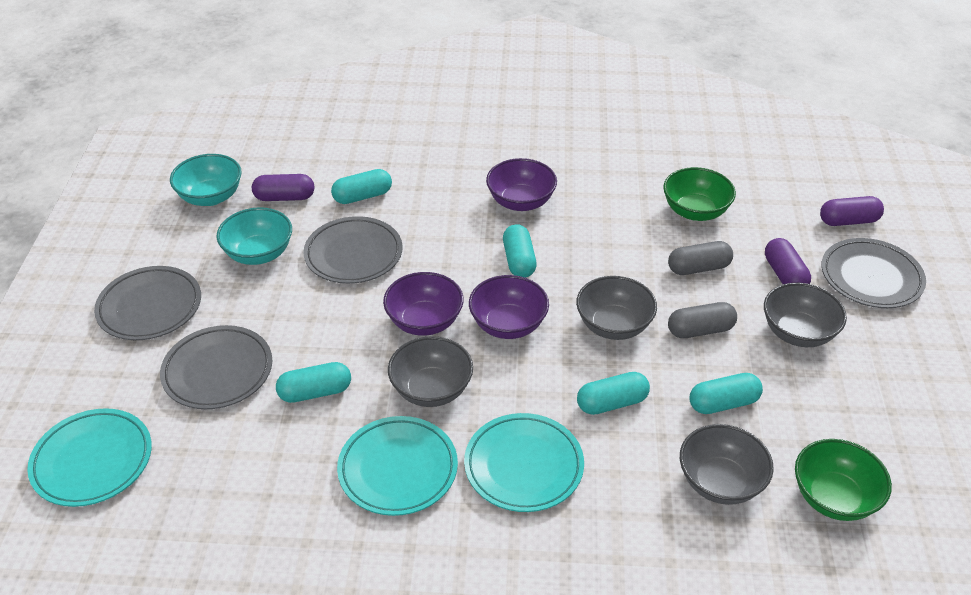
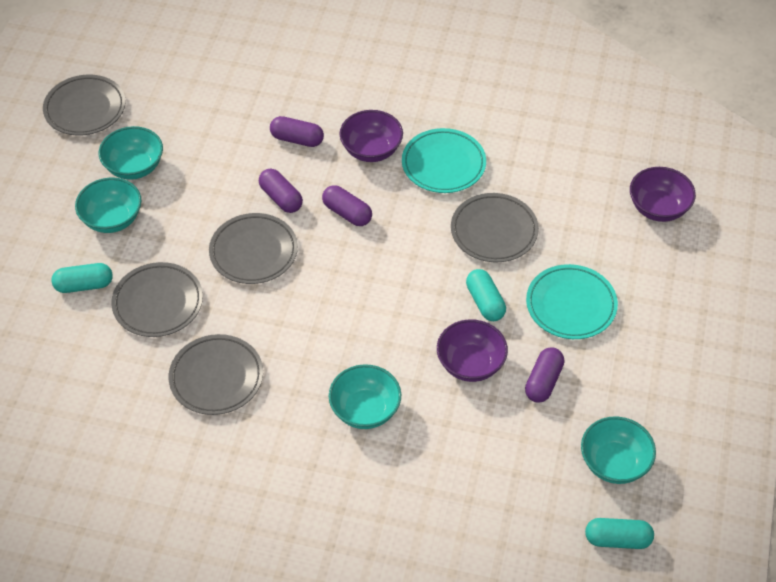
green bowl: 2 -> 0
grey bowl: 4 -> 0
grey capsule: 2 -> 0
grey plate: 4 -> 5
purple capsule: 3 -> 4
turquoise bowl: 2 -> 4
turquoise capsule: 5 -> 3
turquoise plate: 3 -> 2

